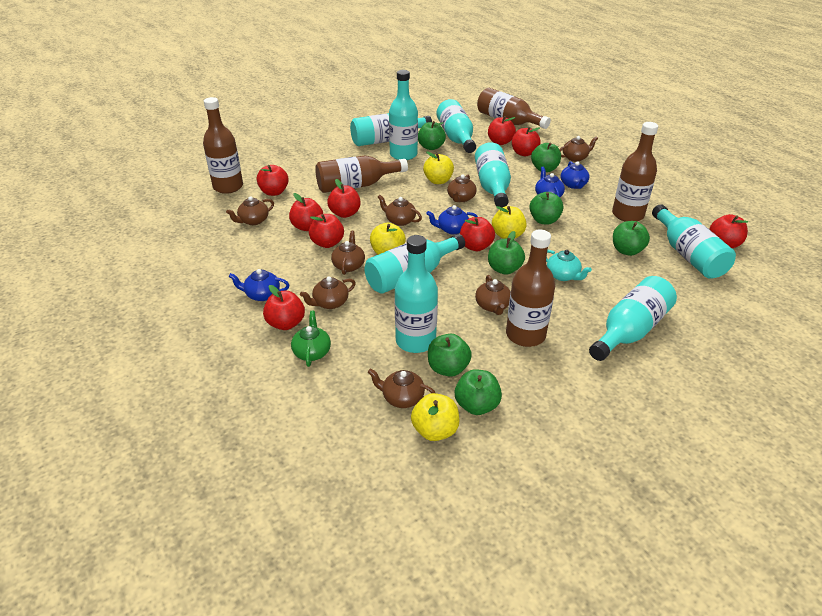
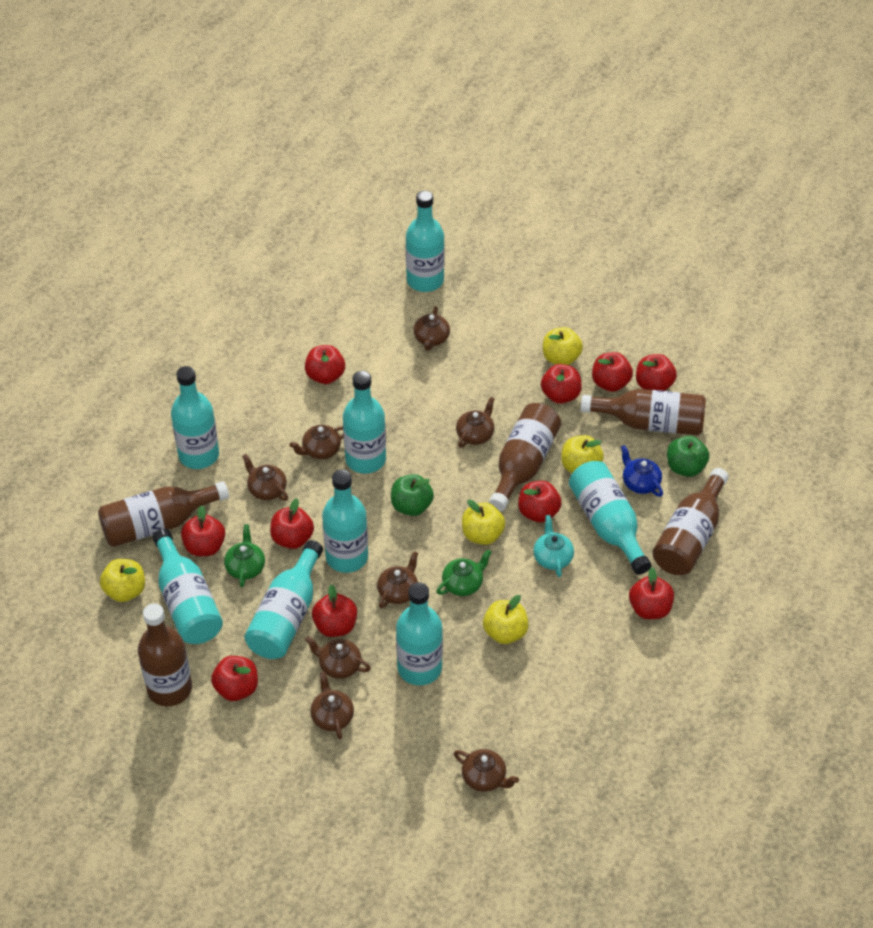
blue teapot: 4 -> 1
green apple: 7 -> 2
green teapot: 1 -> 2
red apple: 9 -> 10
yellow apple: 4 -> 5

